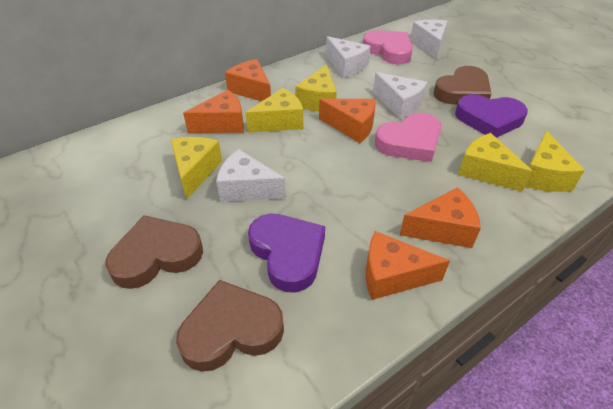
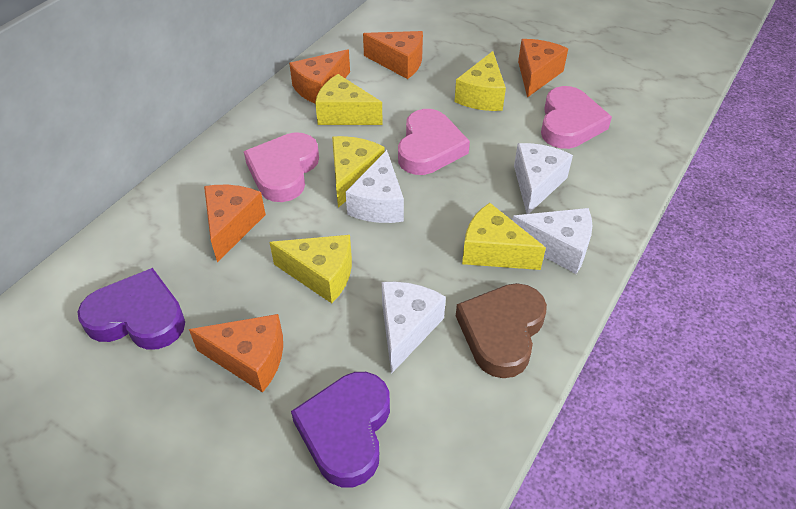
brown heart: 3 -> 1
pink heart: 2 -> 3

